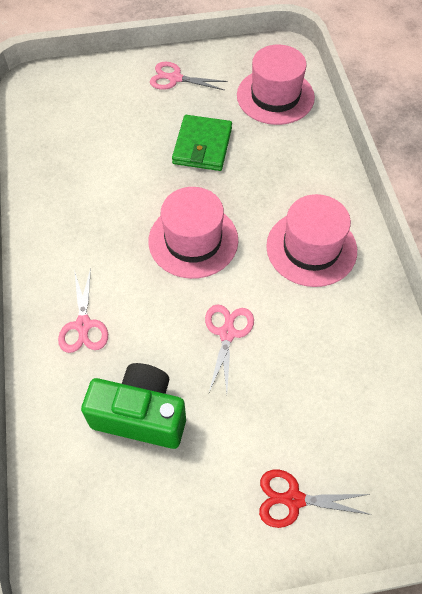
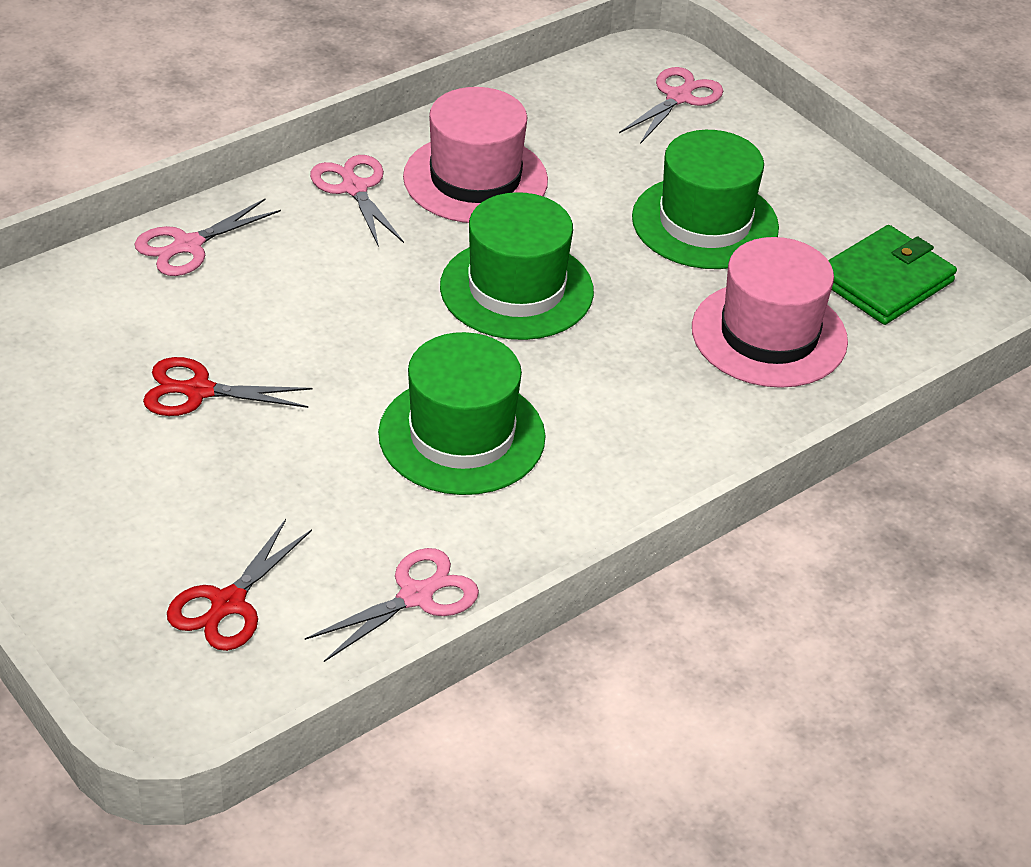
green camera: 1 -> 0
green hat: 0 -> 3
pink hat: 3 -> 2
pink scissors: 3 -> 4
red scissors: 1 -> 2

